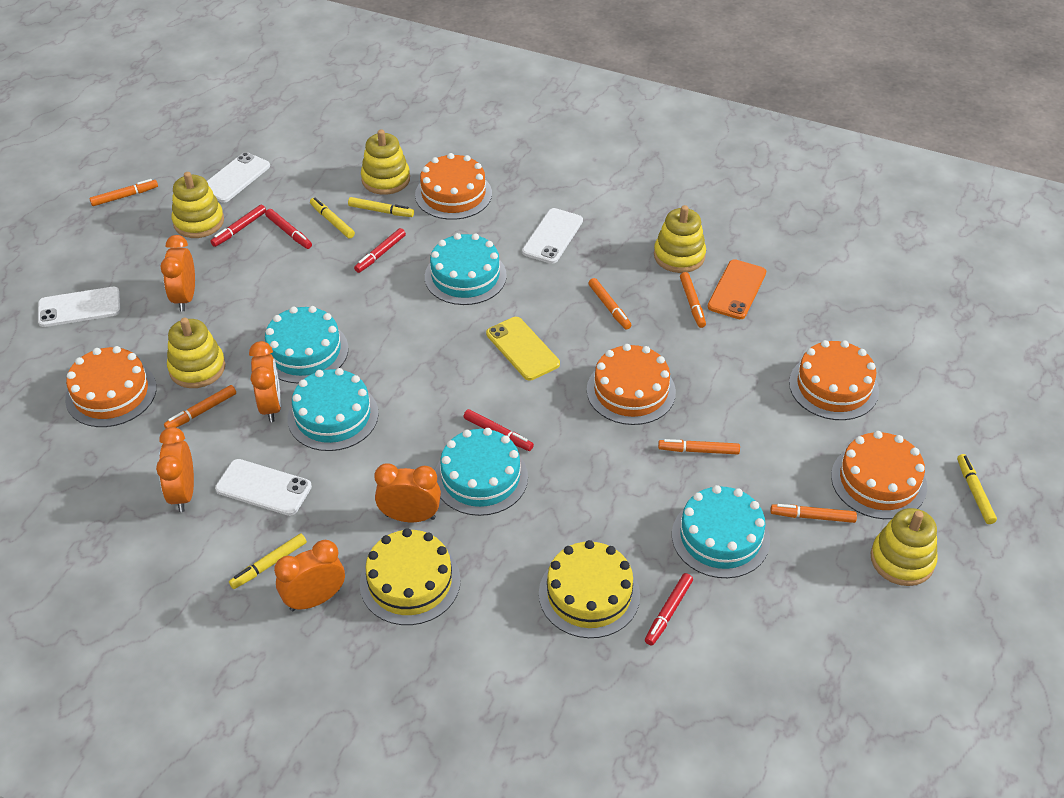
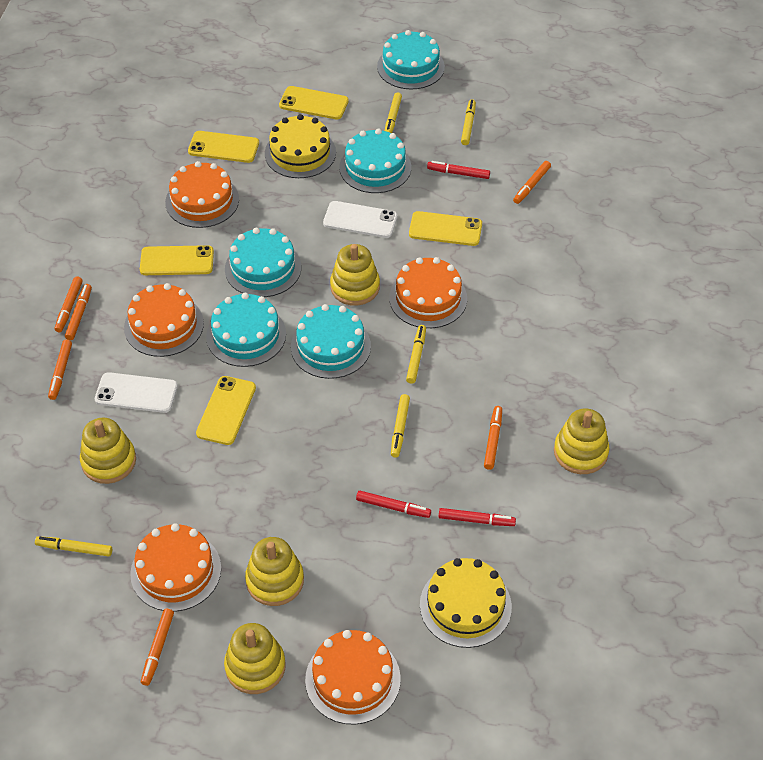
orange clock: 5 -> 0
orange phone: 1 -> 0
red marker: 5 -> 3
white phone: 4 -> 2
yellow marker: 4 -> 5
yellow phone: 1 -> 5

